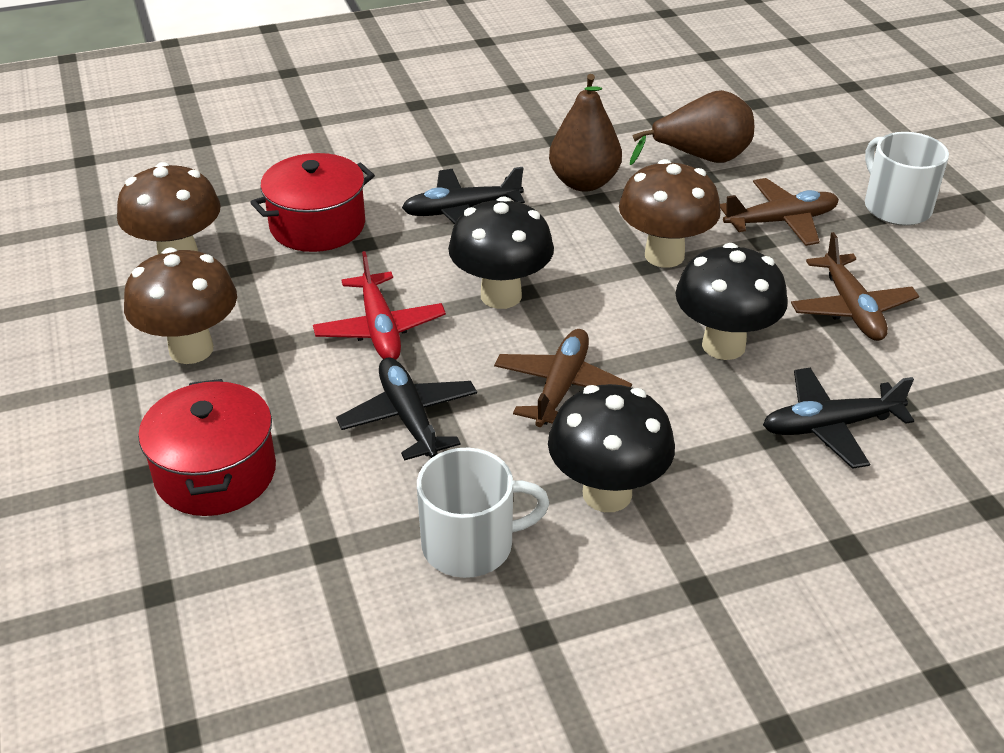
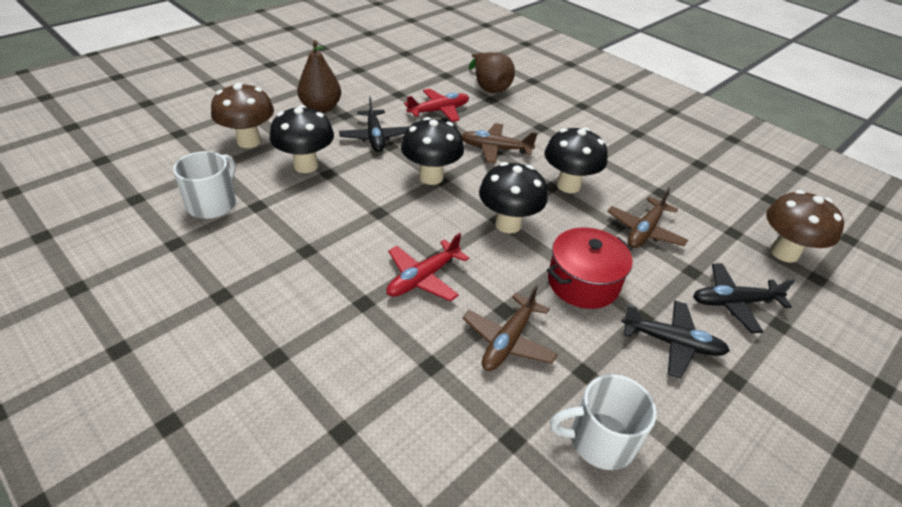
black mushroom: 3 -> 4
brown mushroom: 3 -> 2
red plane: 1 -> 2
red pot: 2 -> 1

